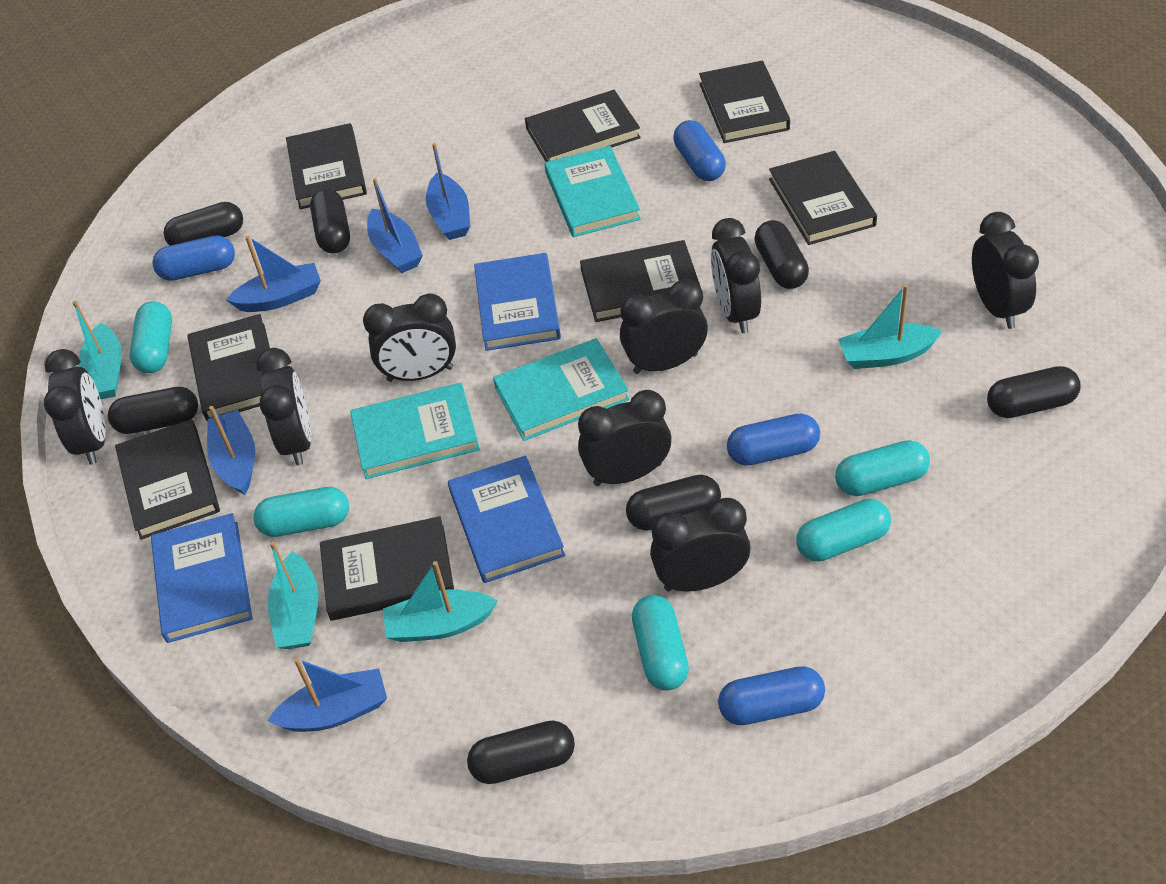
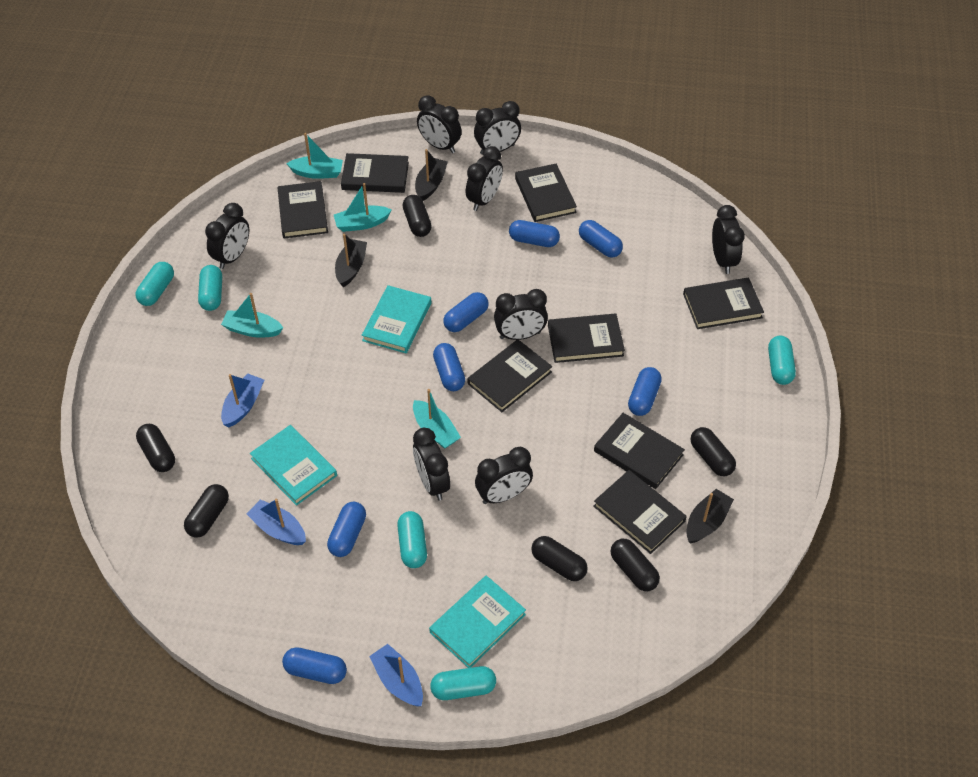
black boat: 0 -> 3
black capsule: 7 -> 6
blue boat: 5 -> 3
blue book: 3 -> 0
blue capsule: 4 -> 7

